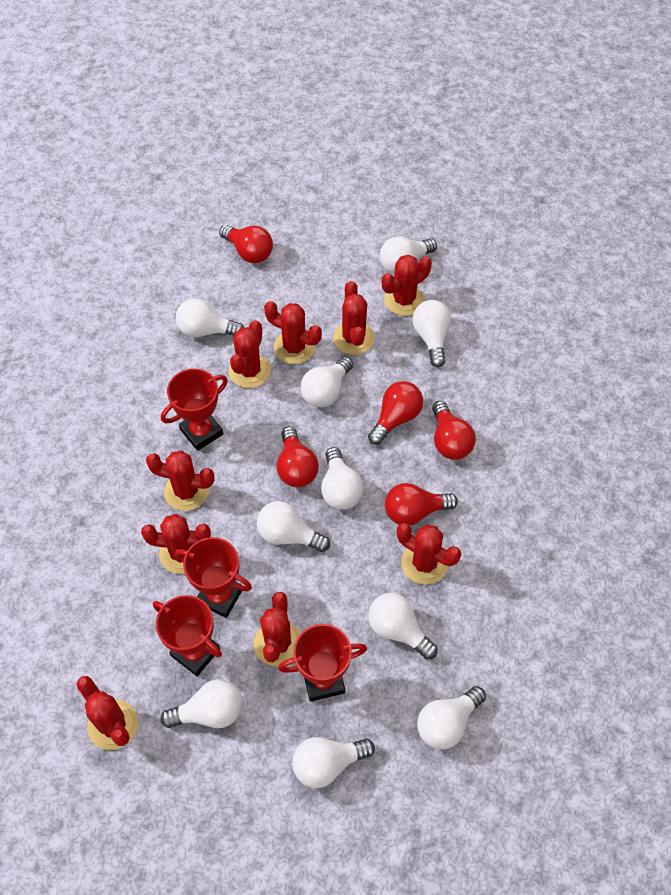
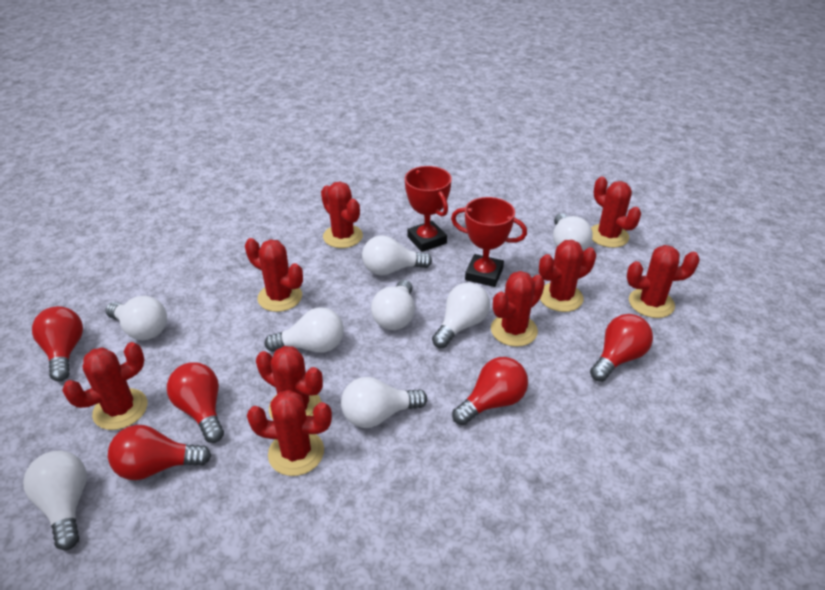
red trophy: 4 -> 2
white light bulb: 10 -> 8

